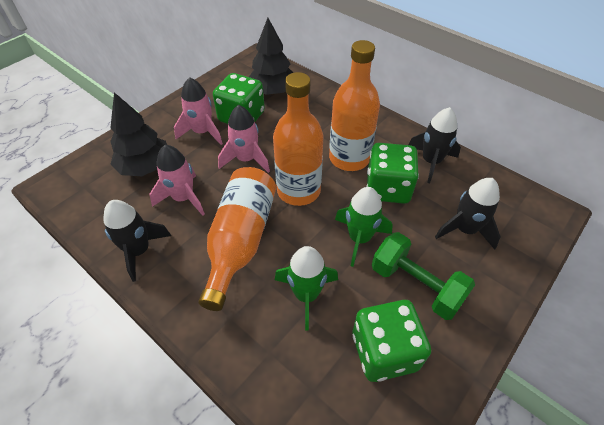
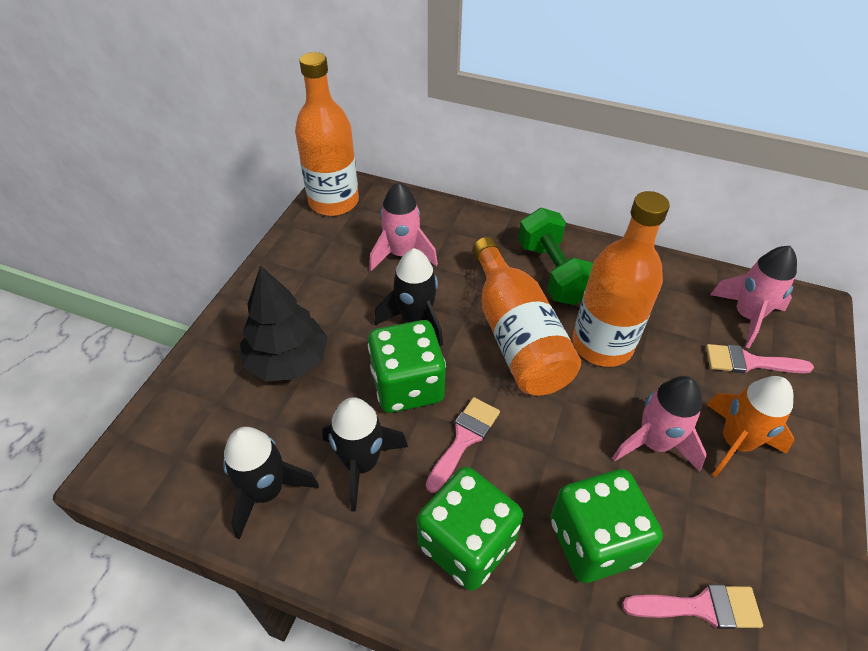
black tree: 2 -> 1
green rocket: 2 -> 0
orange rocket: 0 -> 1
pink brush: 0 -> 3

